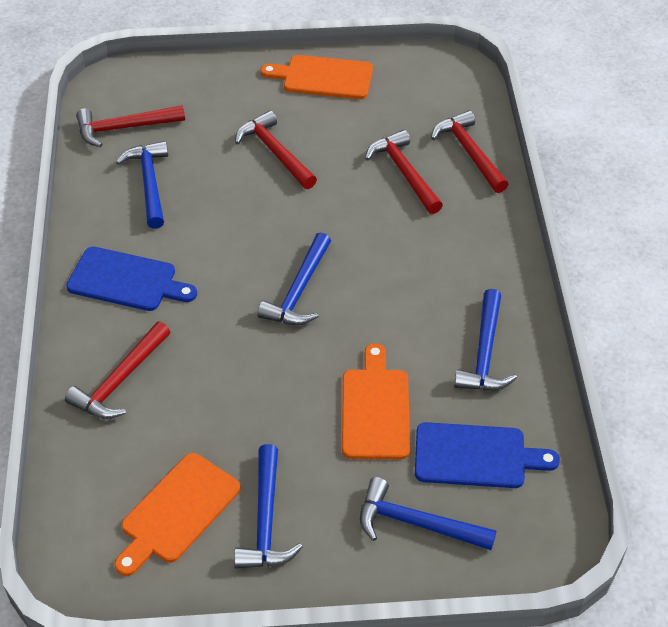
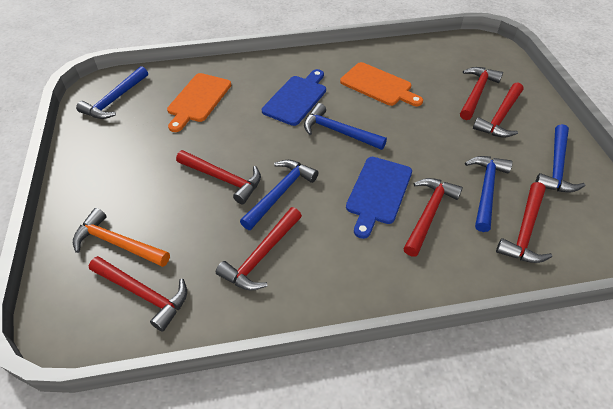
orange cutting board: 3 -> 2
orange hammer: 0 -> 1
red hammer: 5 -> 7

